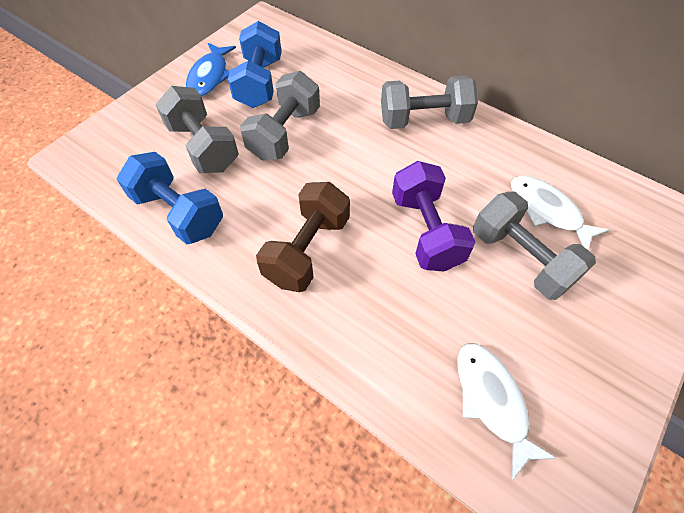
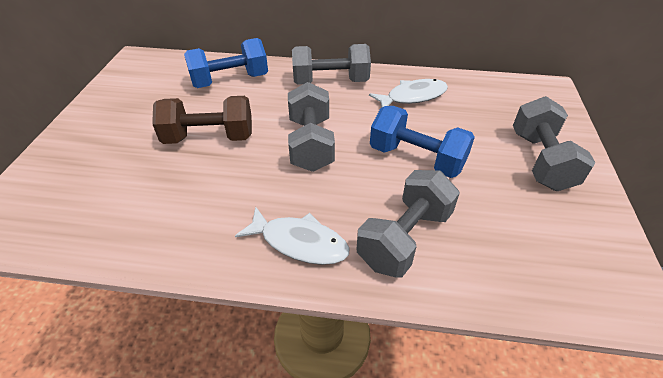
blue fish: 1 -> 0
purple dumbbell: 1 -> 0

